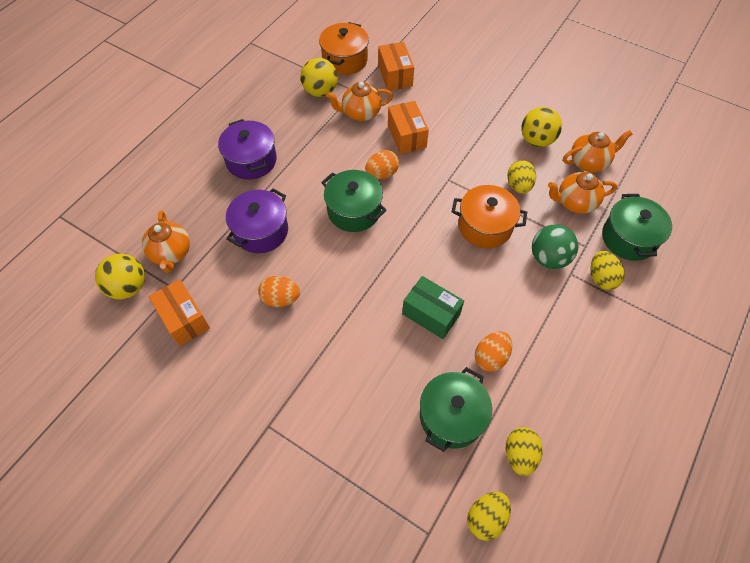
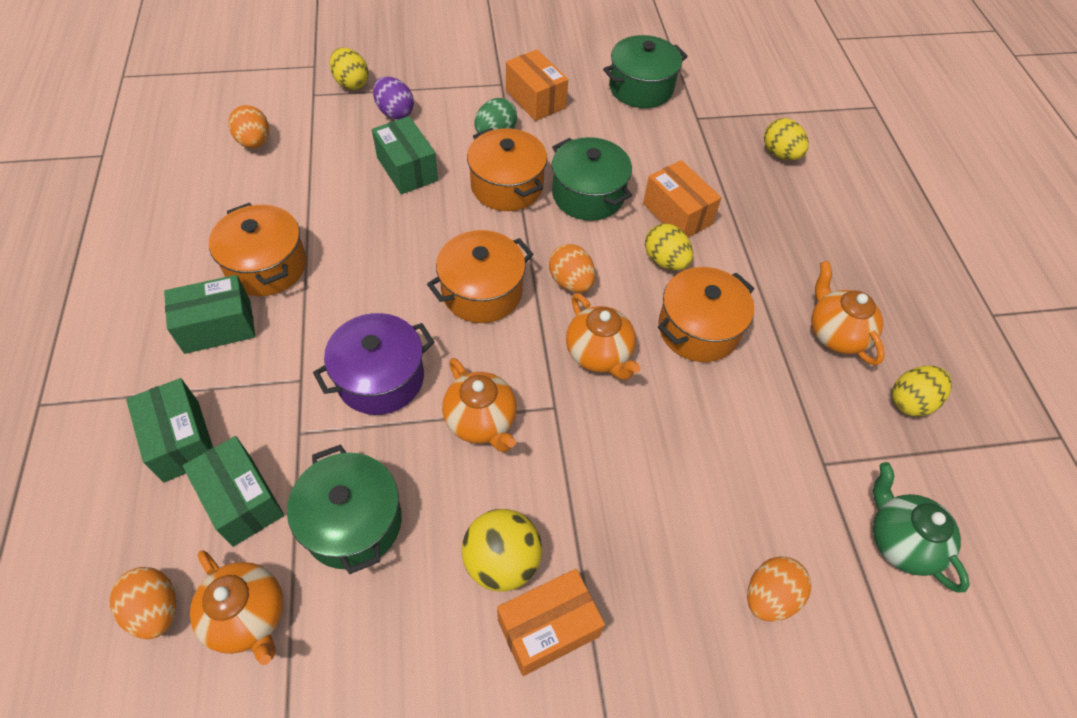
green ball: 1 -> 0
green box: 1 -> 4
green egg: 0 -> 1
green teapot: 0 -> 1
orange egg: 3 -> 4
orange pot: 2 -> 4
purple egg: 0 -> 1
purple pot: 2 -> 1
yellow ball: 3 -> 1

